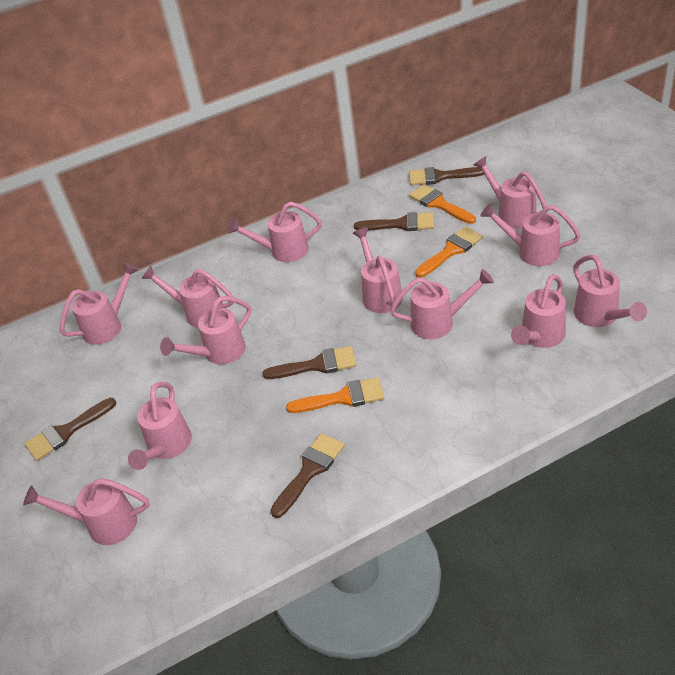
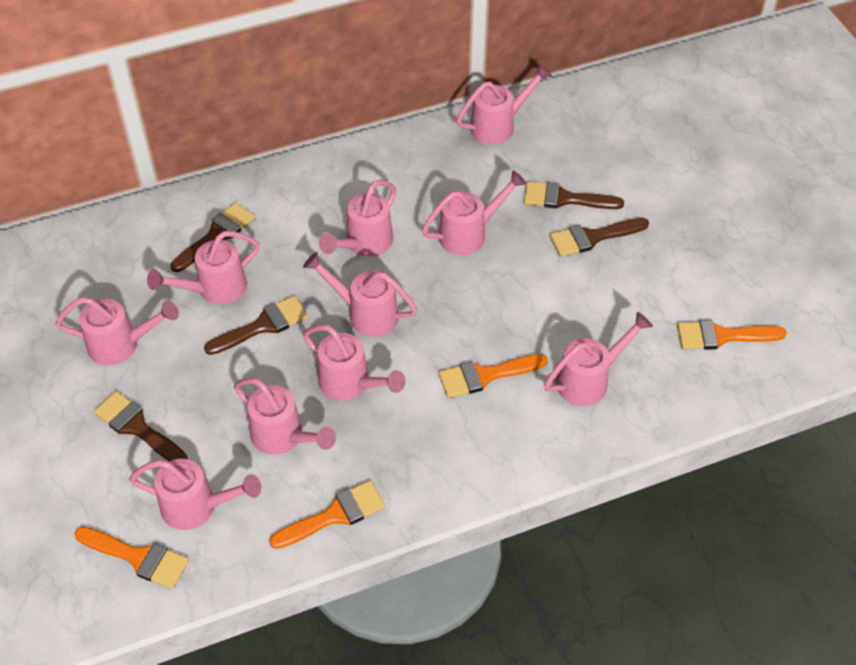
orange brush: 3 -> 4
pink watering can: 12 -> 10

